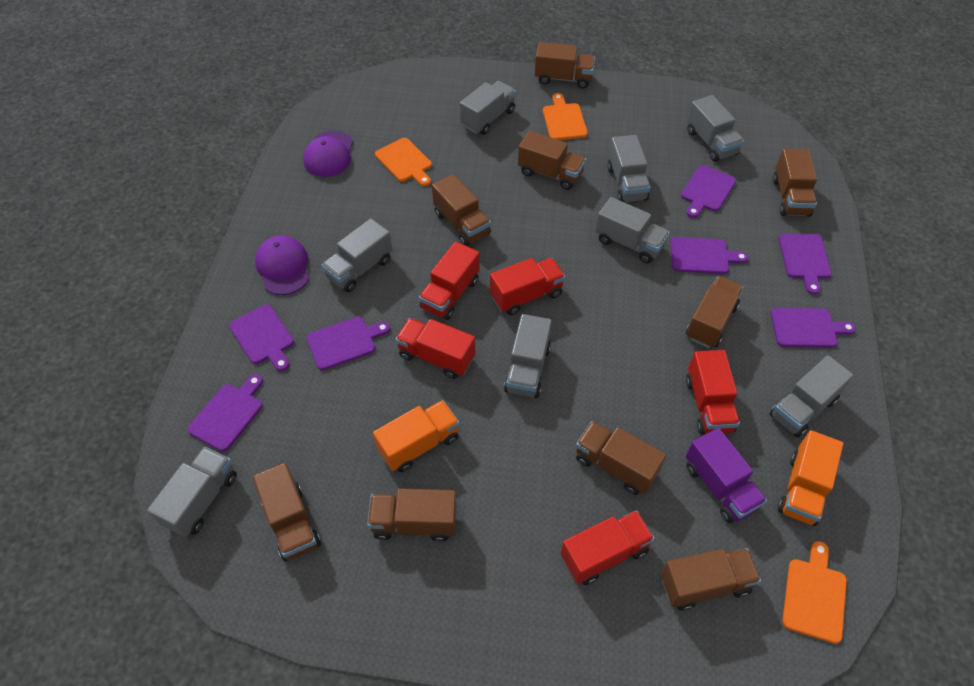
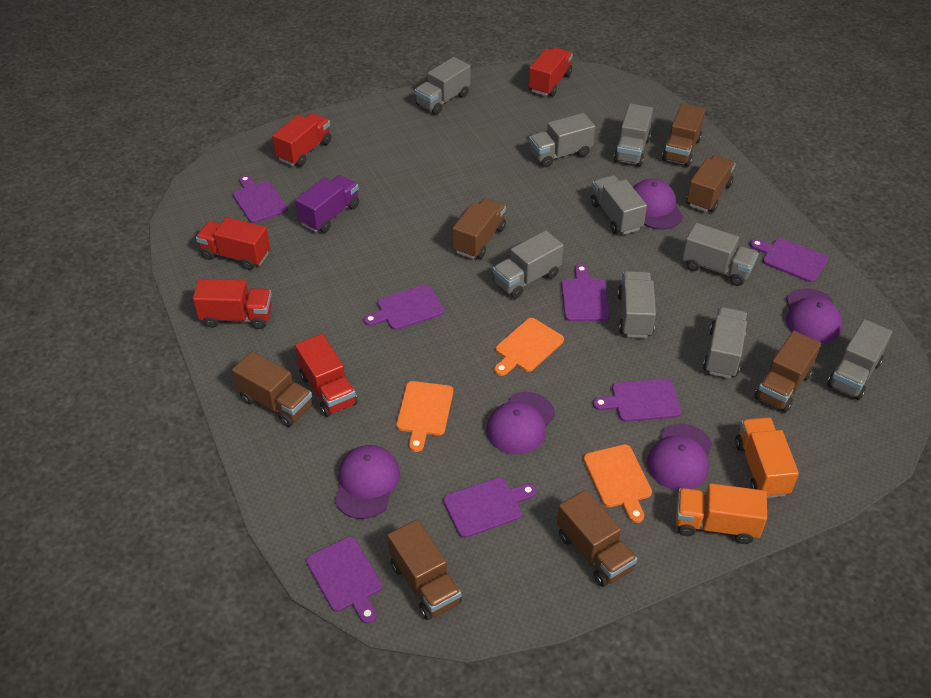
brown truck: 9 -> 7
grey truck: 8 -> 9
purple cap: 2 -> 5

